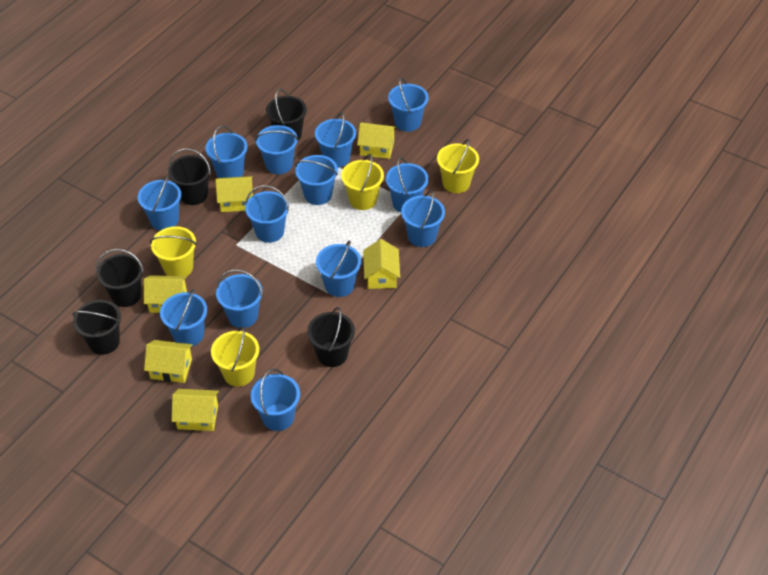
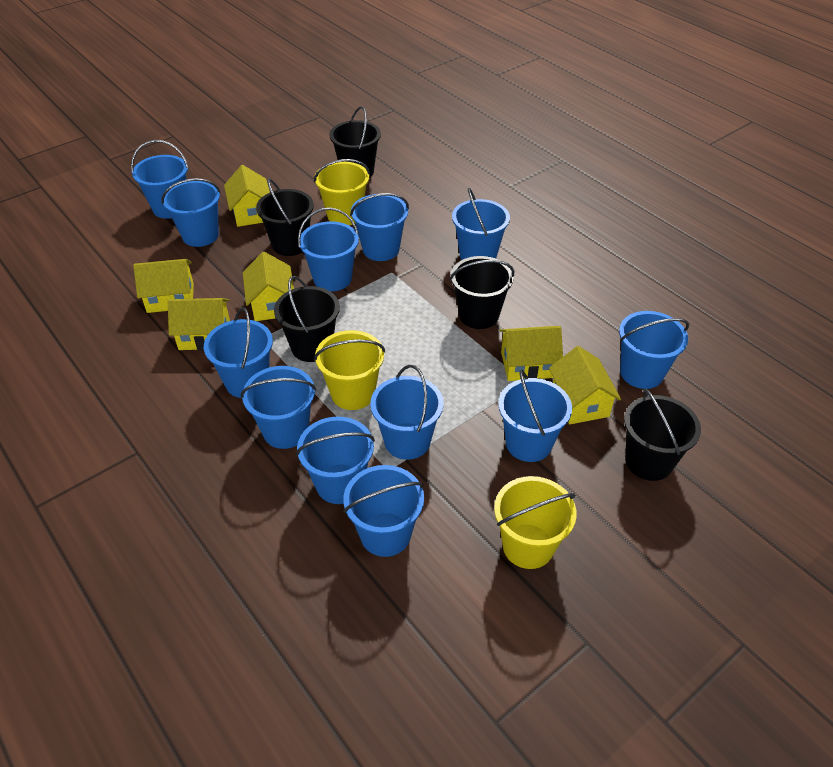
blue bucket: 13 -> 12
yellow bucket: 4 -> 3

